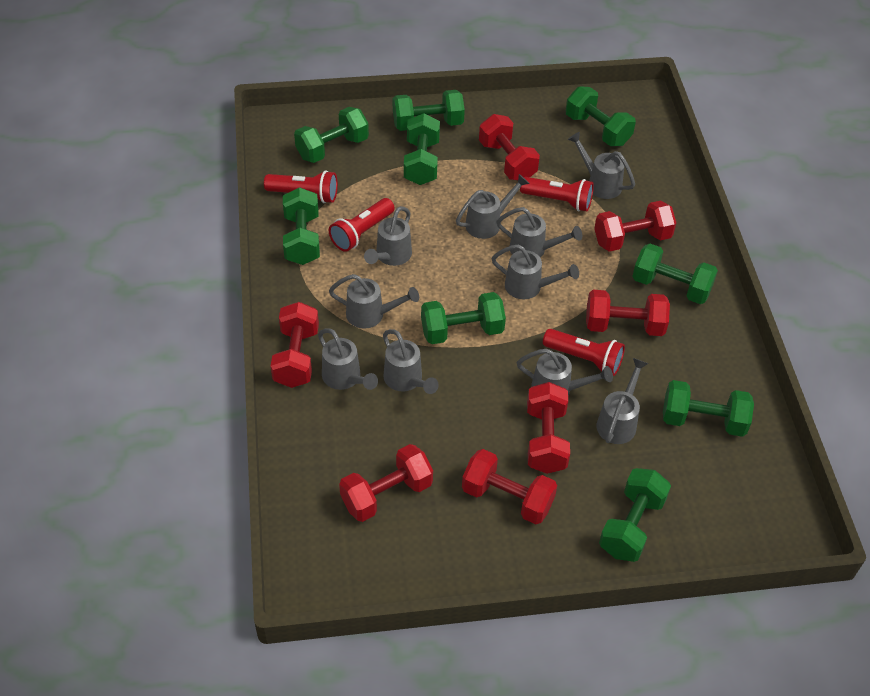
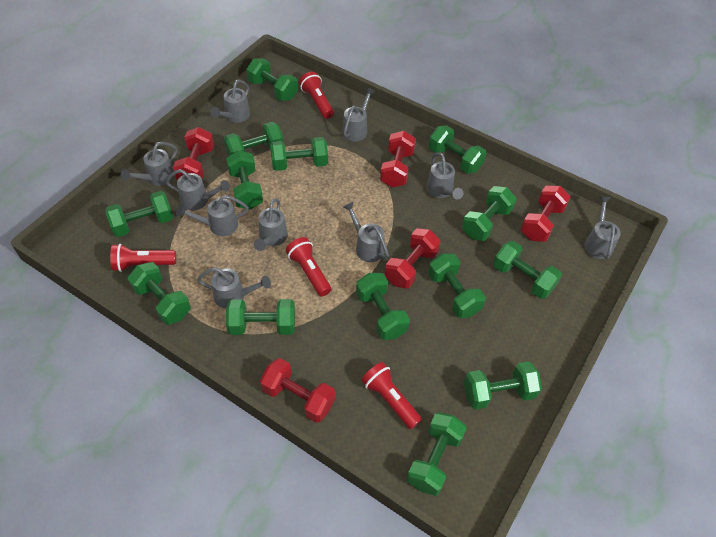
green dumbbell: 9 -> 14
red dumbbell: 7 -> 5

